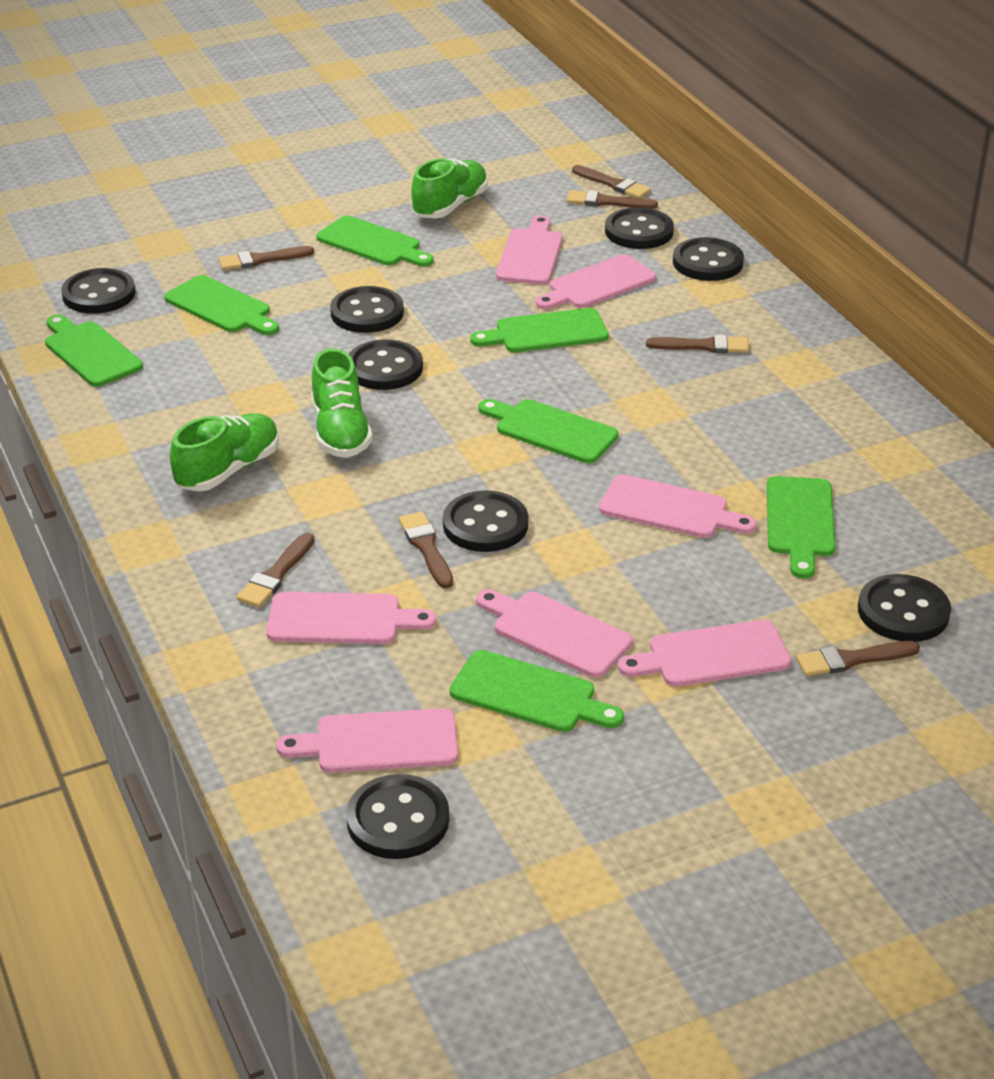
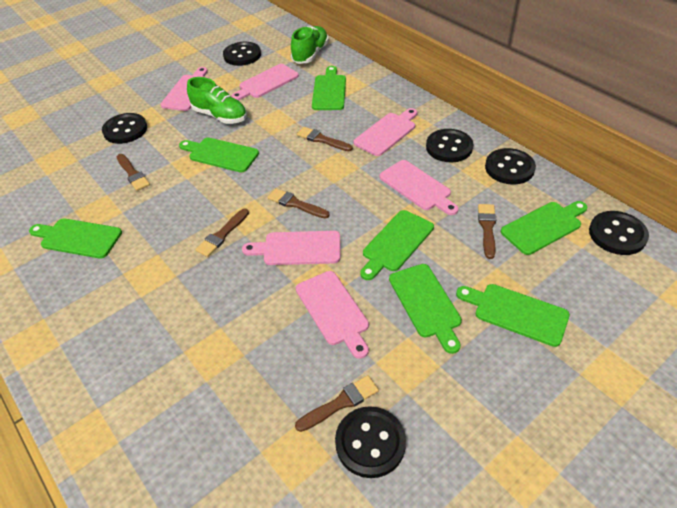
black button: 8 -> 6
brown brush: 7 -> 6
green shoe: 3 -> 2
pink cutting board: 7 -> 6

